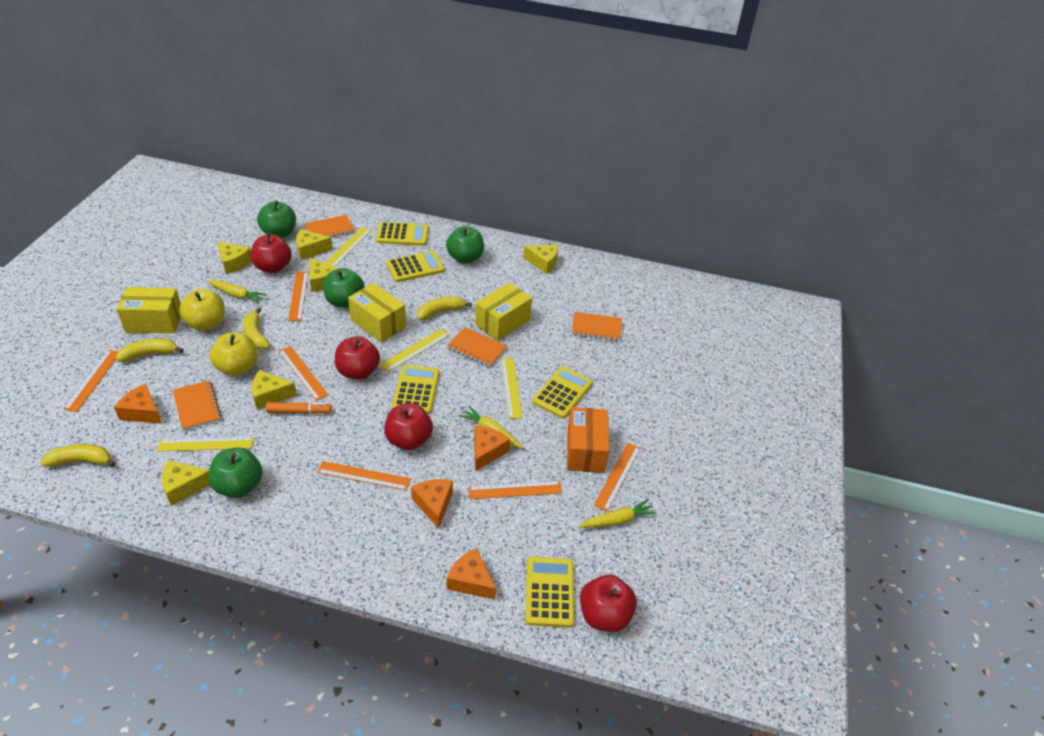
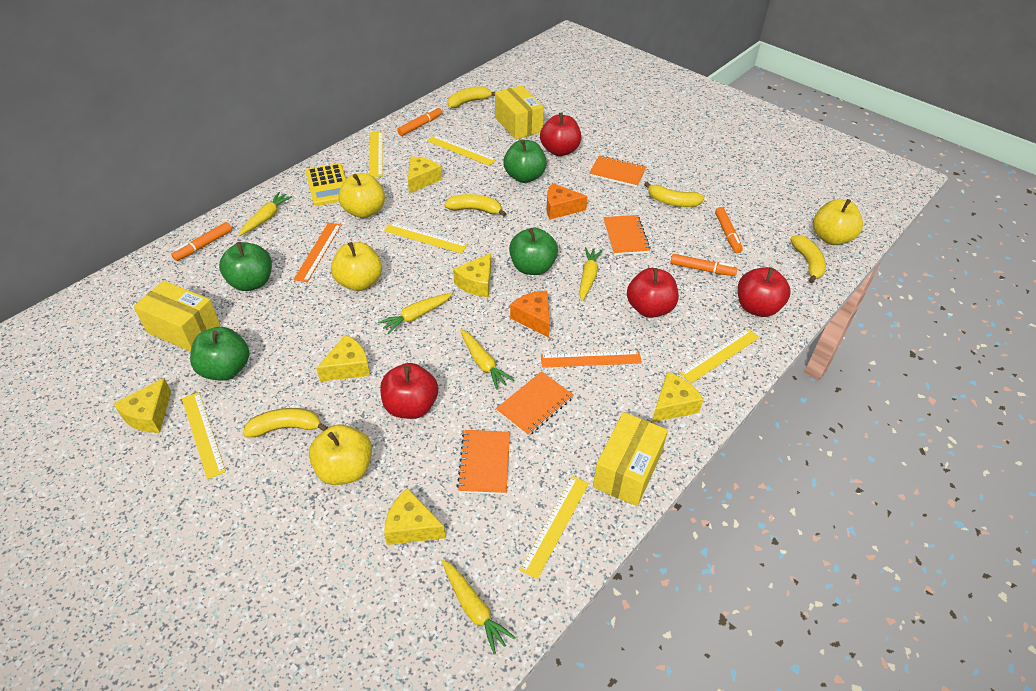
orange box: 1 -> 0
orange cheese: 4 -> 2
orange marker: 1 -> 4
orange ruler: 6 -> 2
yellow apple: 2 -> 4
yellow banana: 4 -> 5
yellow calculator: 5 -> 1
yellow carrot: 3 -> 5
yellow ruler: 4 -> 6

